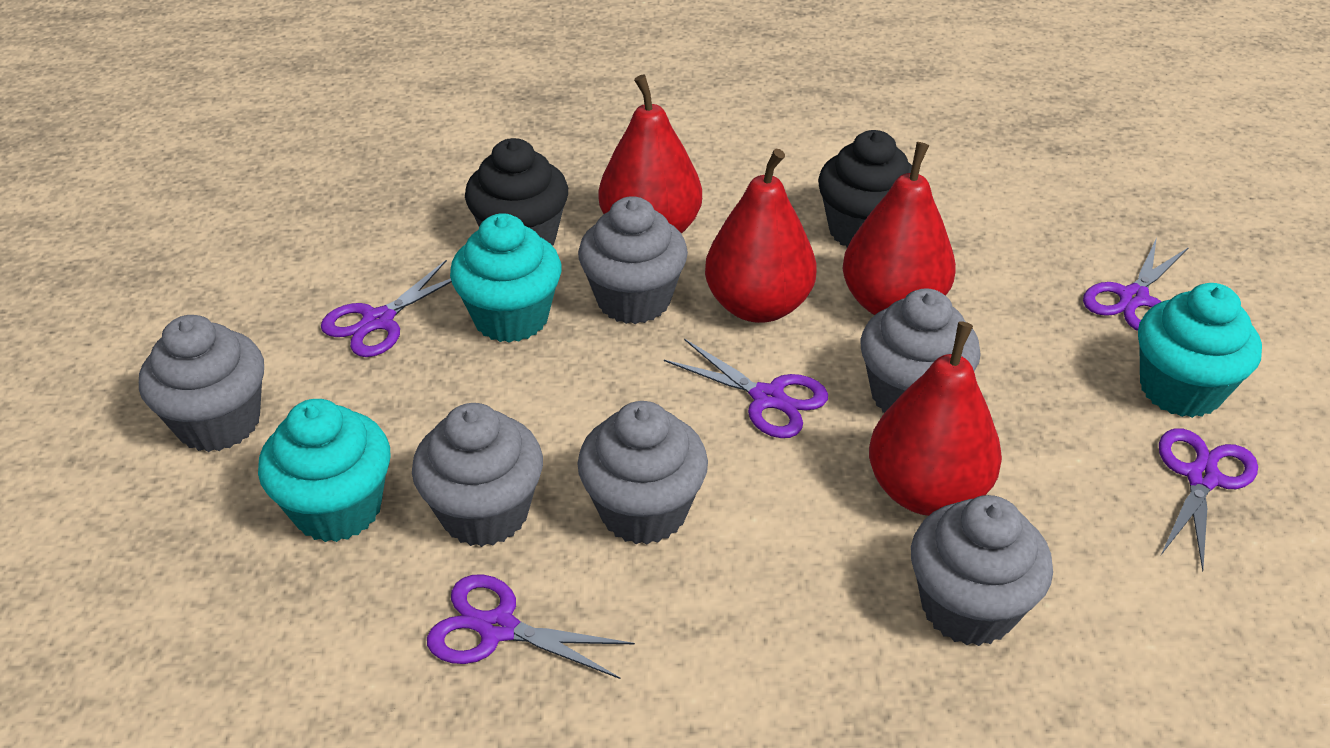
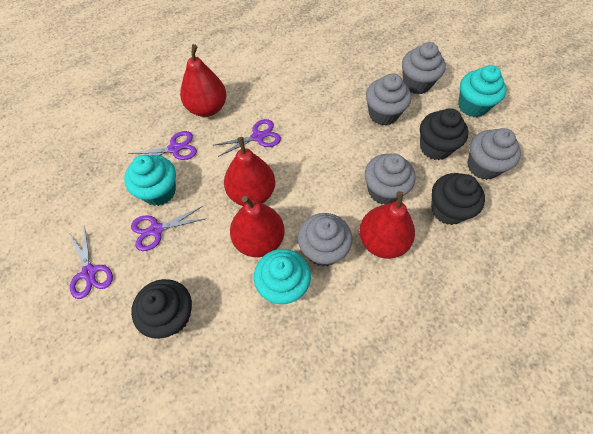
black cupcake: 2 -> 3
grey cupcake: 6 -> 5
purple scissors: 5 -> 4

